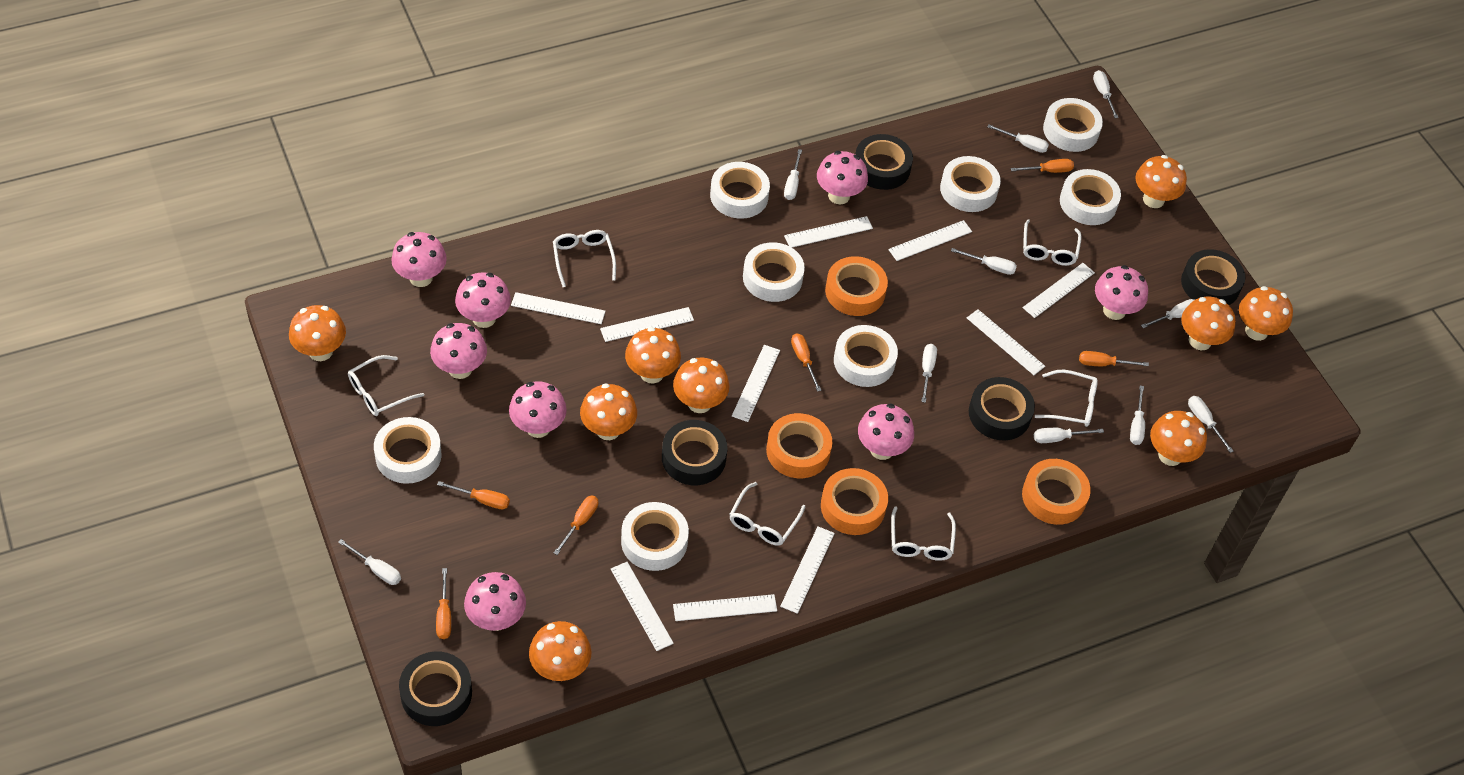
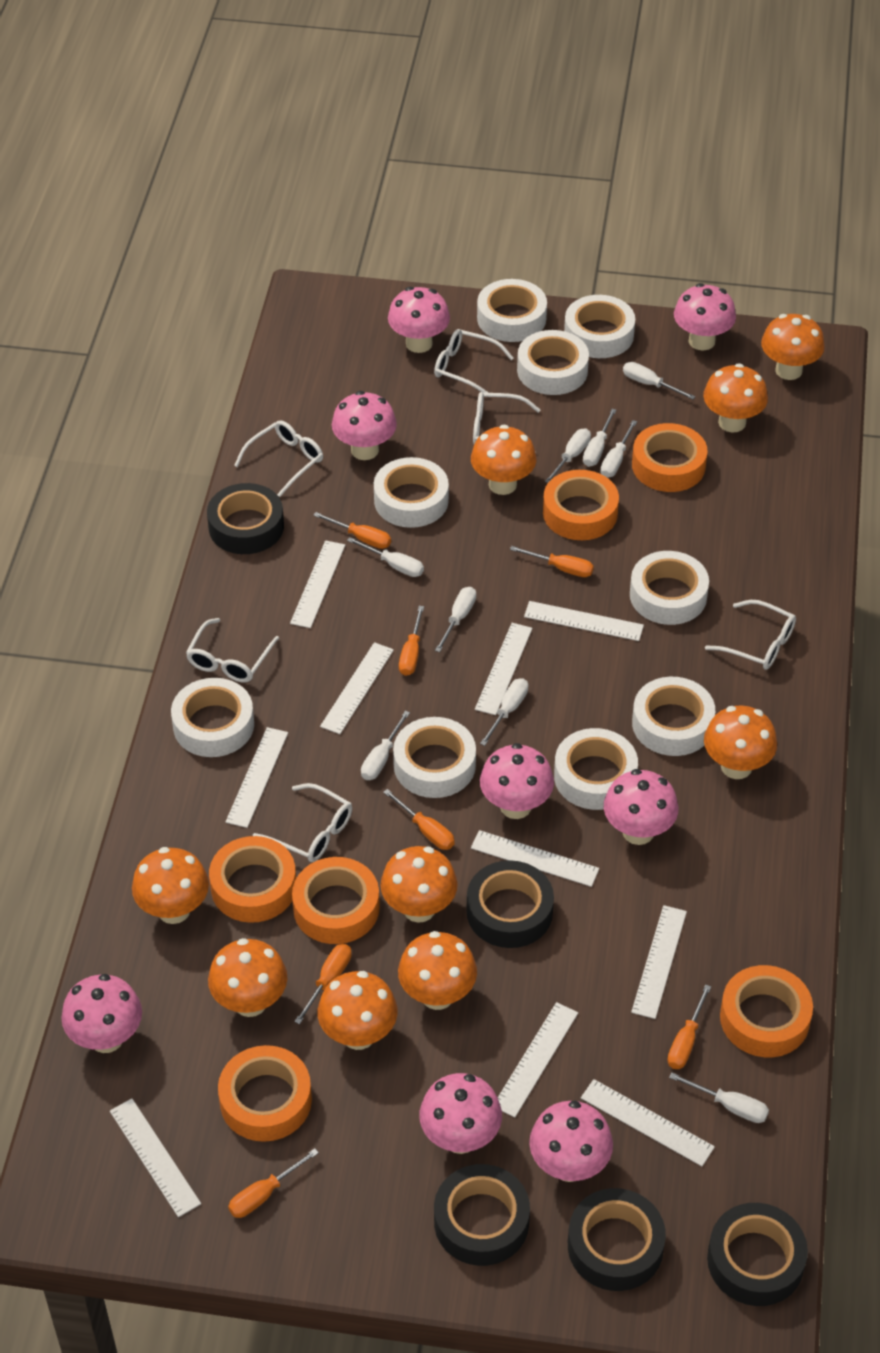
orange screwdriver: 6 -> 7
orange tape: 4 -> 6
white screwdriver: 10 -> 9
white tape: 8 -> 9

